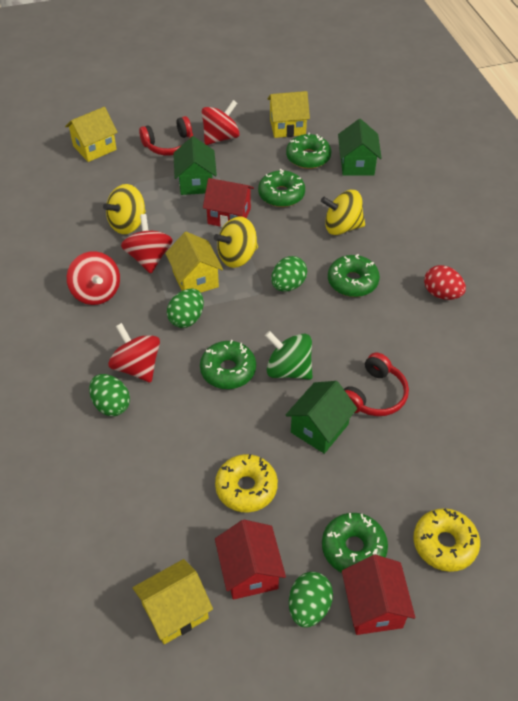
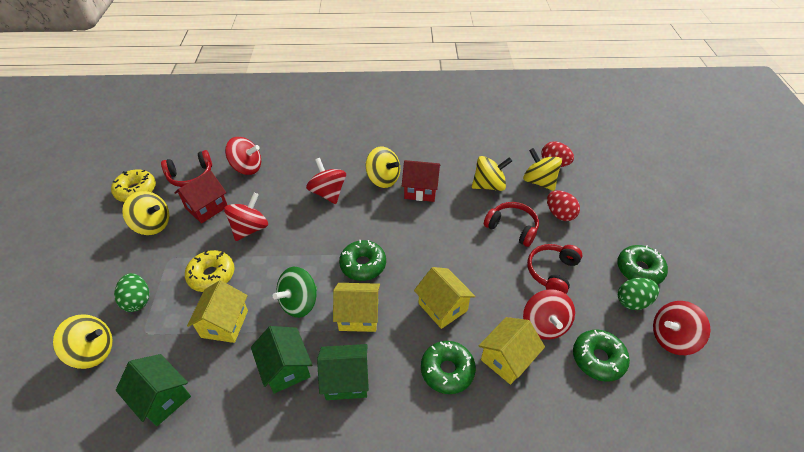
green donut: 5 -> 4
green egg: 4 -> 2
red egg: 1 -> 2
red headphones: 2 -> 3
red house: 3 -> 2
red spinning top: 4 -> 5
yellow spinning top: 3 -> 5

